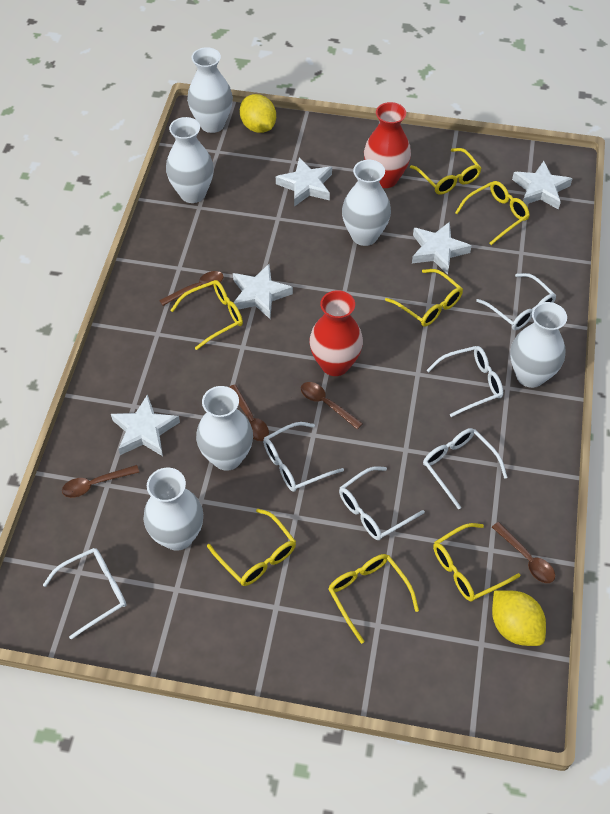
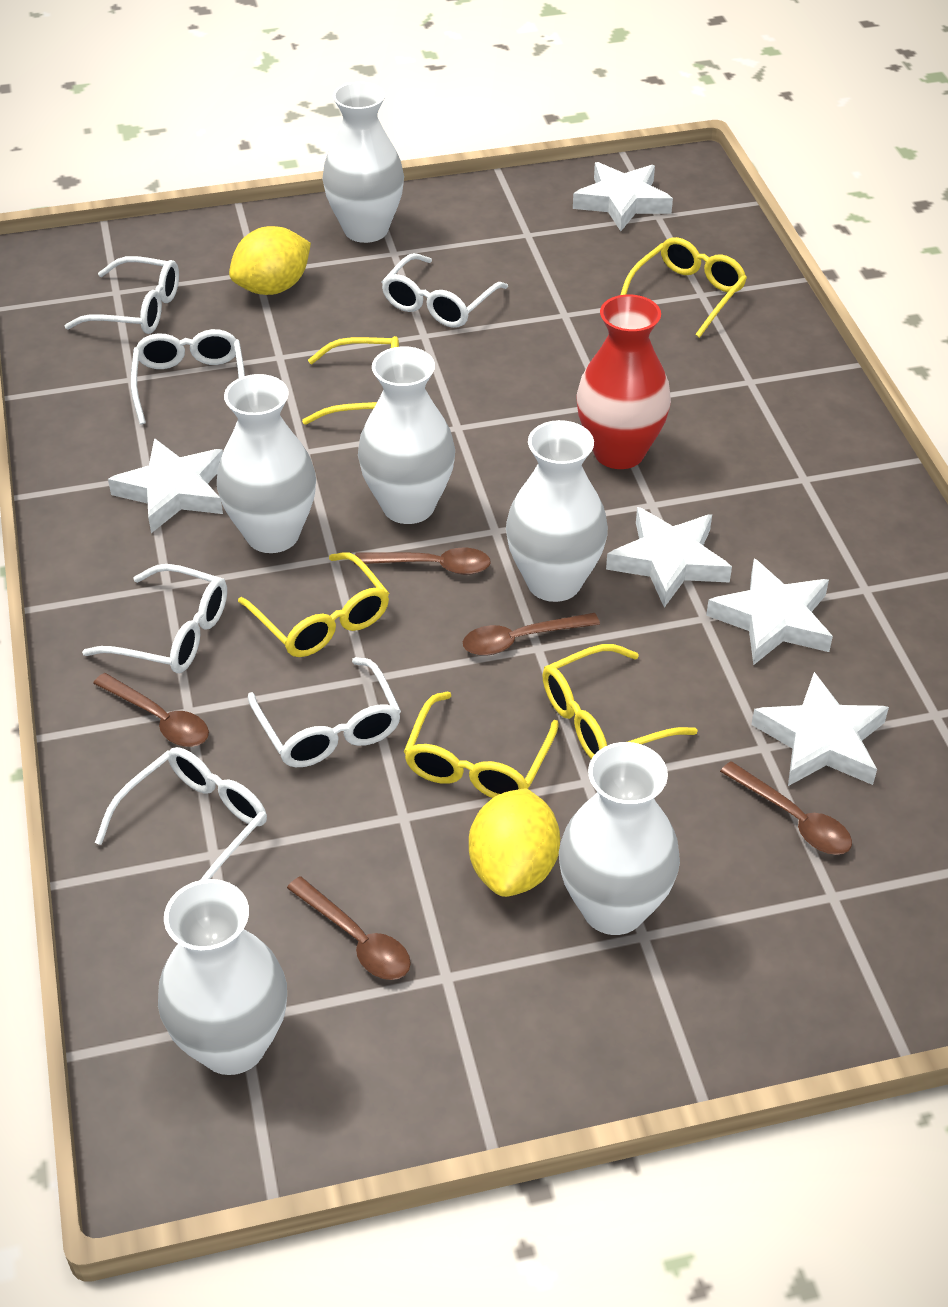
red vase: 2 -> 1
yellow glasses: 7 -> 5

